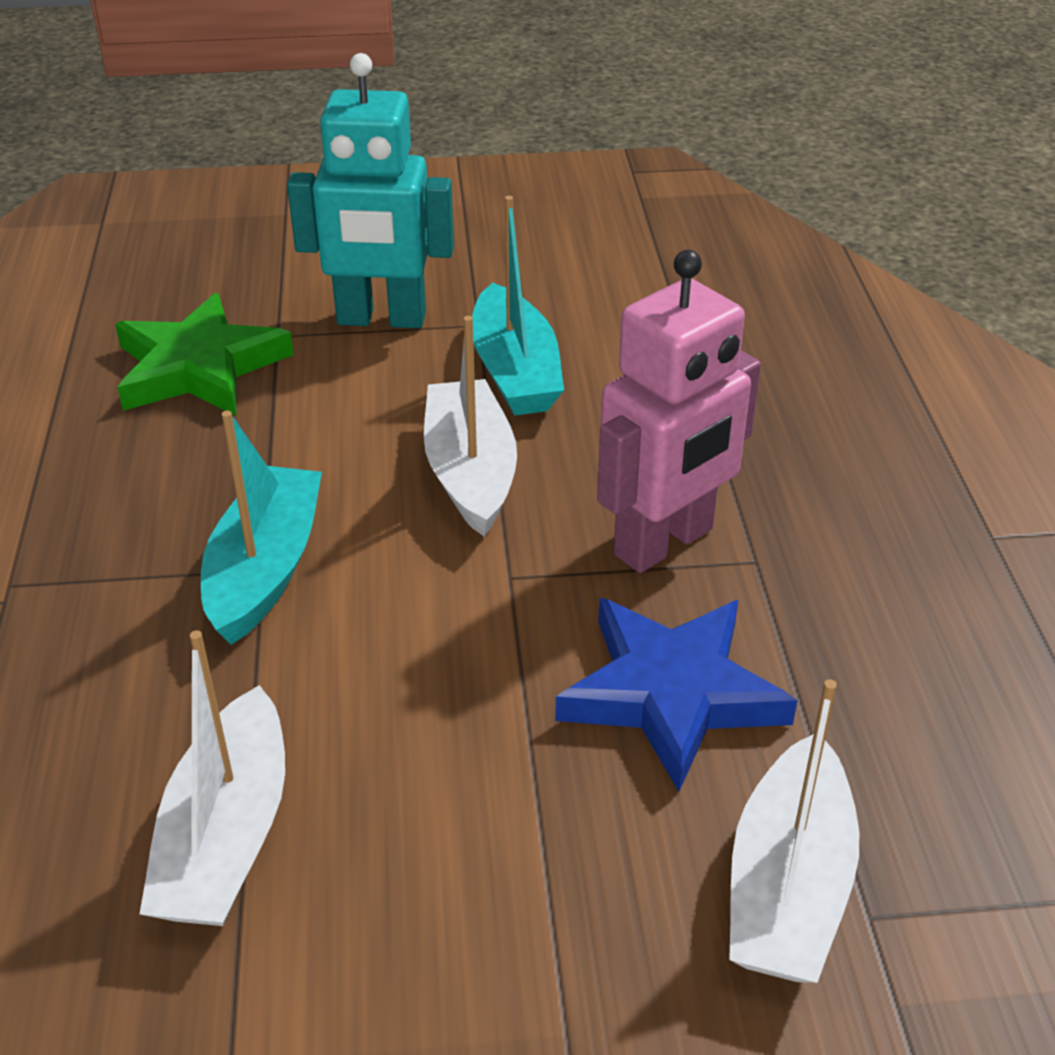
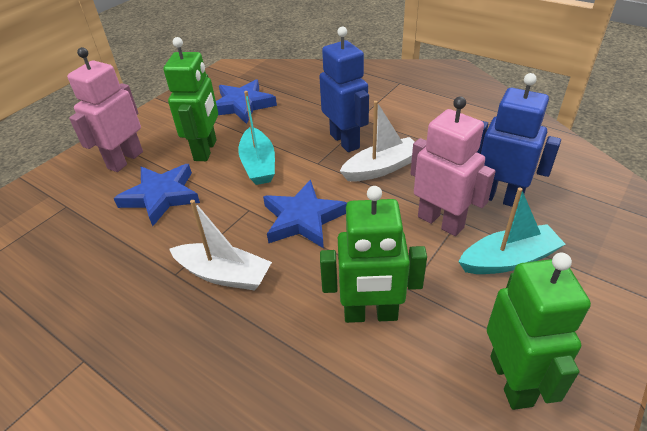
blue robot: 0 -> 2
blue star: 1 -> 3
green robot: 0 -> 3
green star: 1 -> 0
pink robot: 1 -> 2
turquoise robot: 1 -> 0
white boat: 3 -> 2

